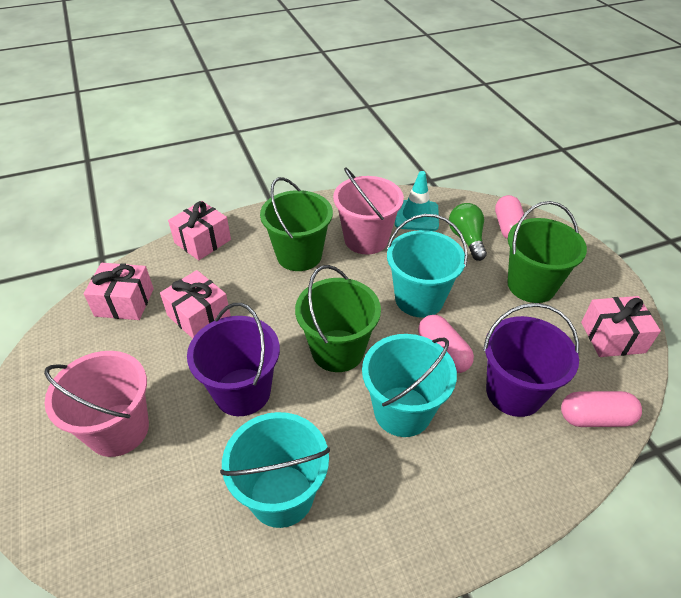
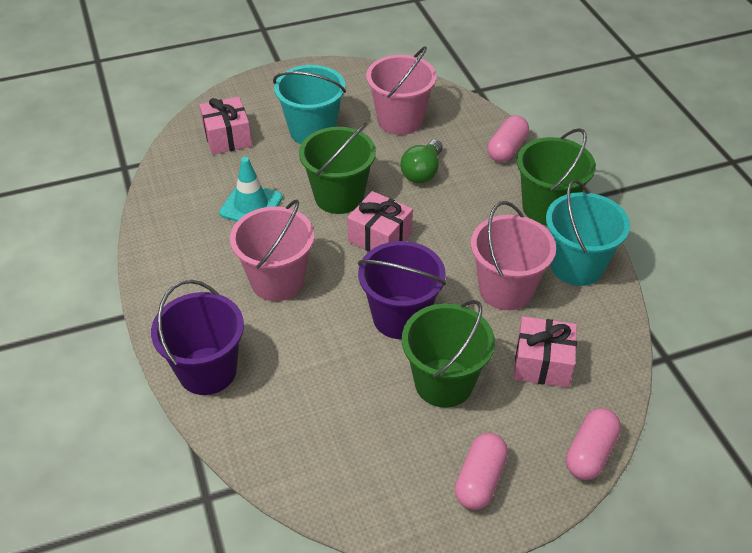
pink bucket: 2 -> 3
pink gift: 4 -> 3
turquoise bucket: 3 -> 2

